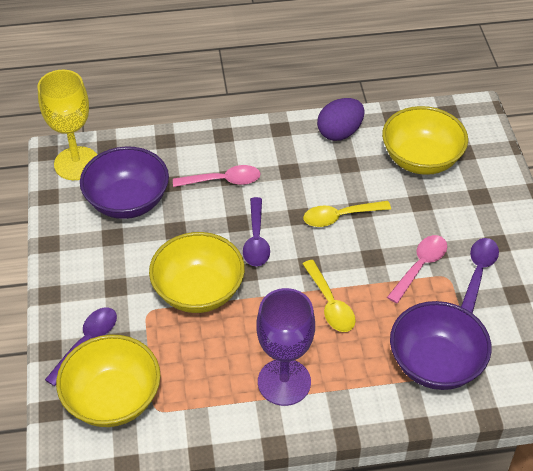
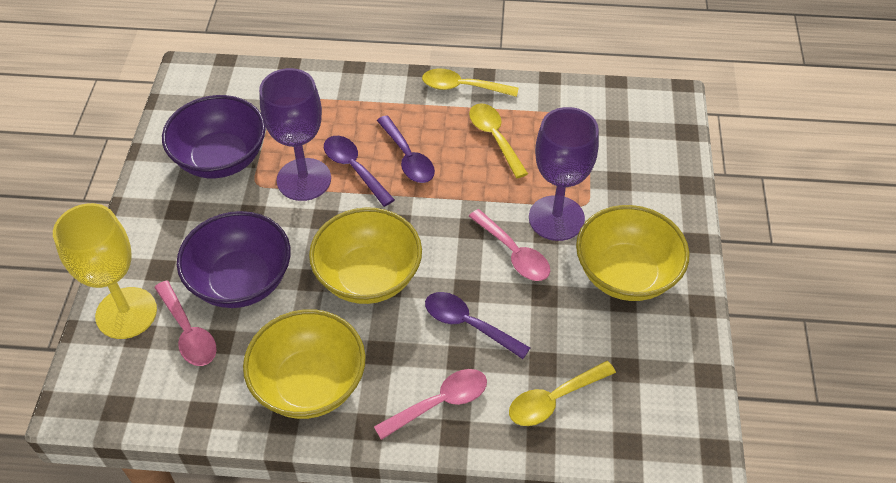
pink spoon: 2 -> 3
purple egg: 1 -> 0
purple goblet: 1 -> 2
yellow spoon: 2 -> 3

